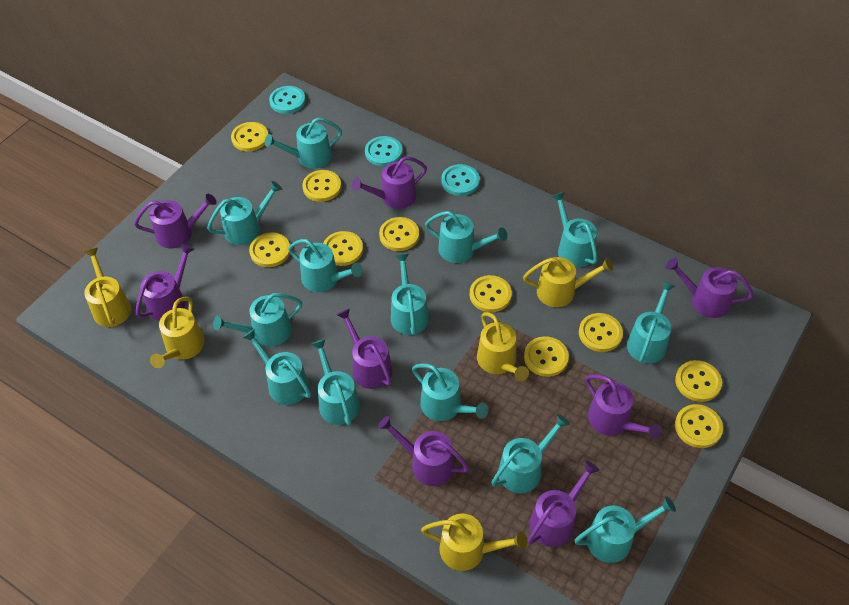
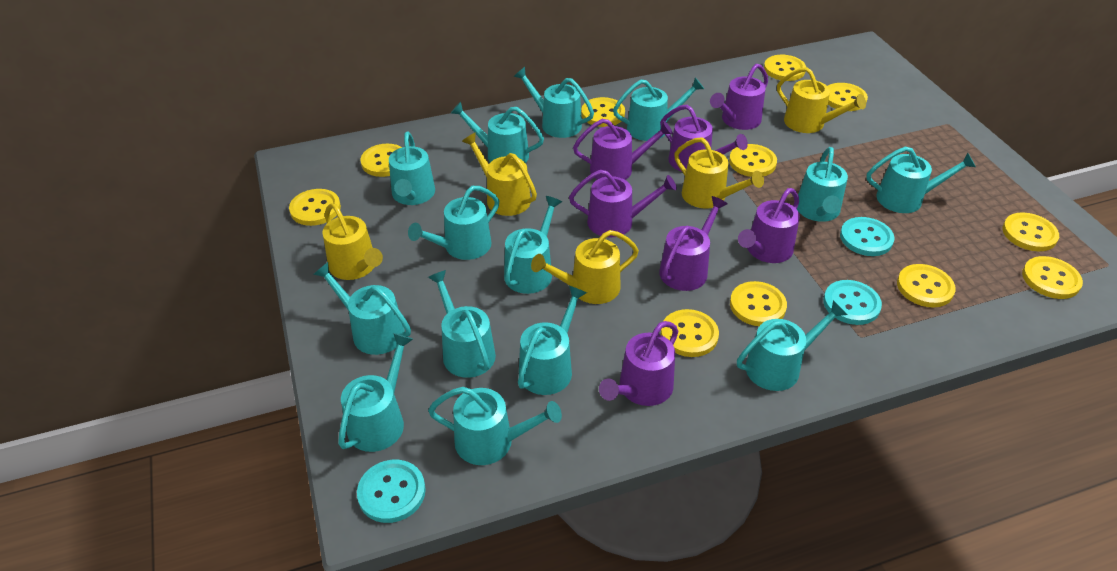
purple watering can: 8 -> 7
turquoise watering can: 13 -> 14
yellow button: 10 -> 11

